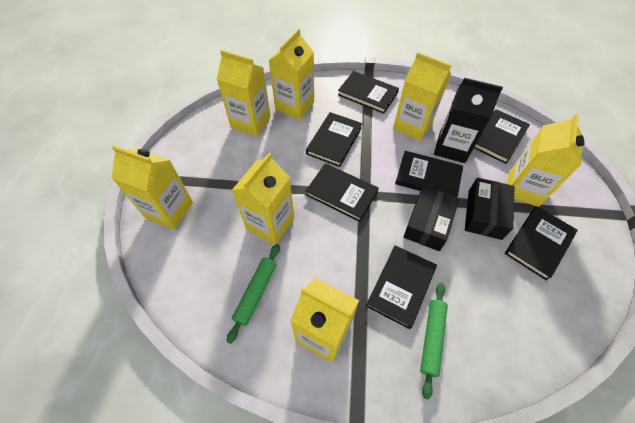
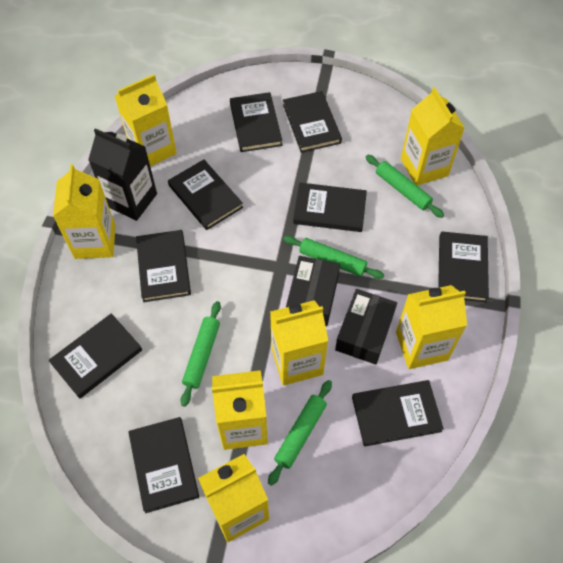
black book: 7 -> 9
green rolling pin: 2 -> 4

